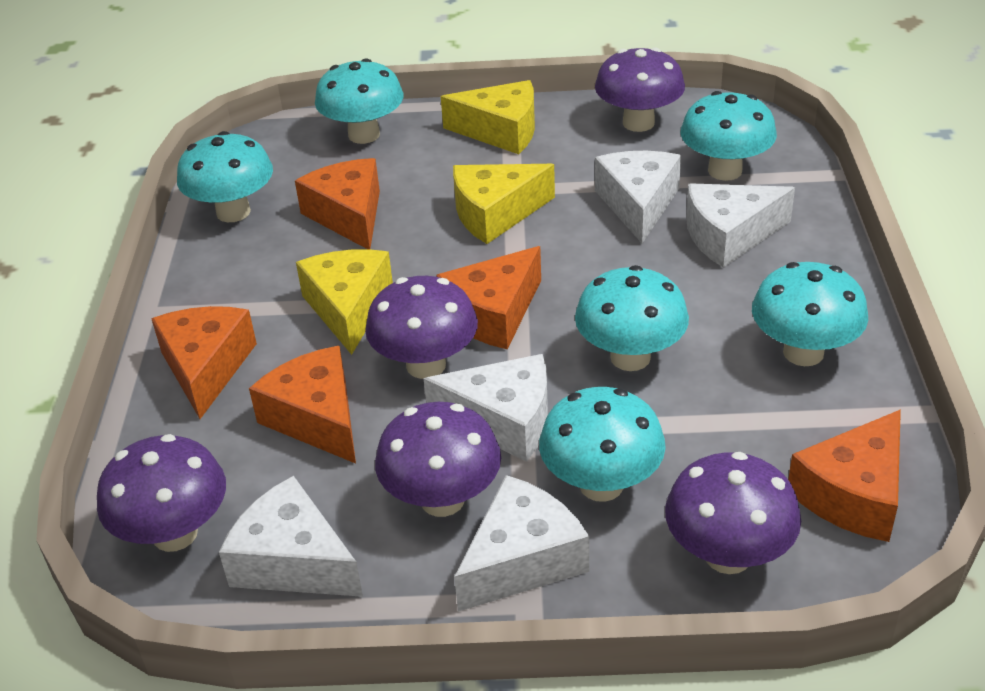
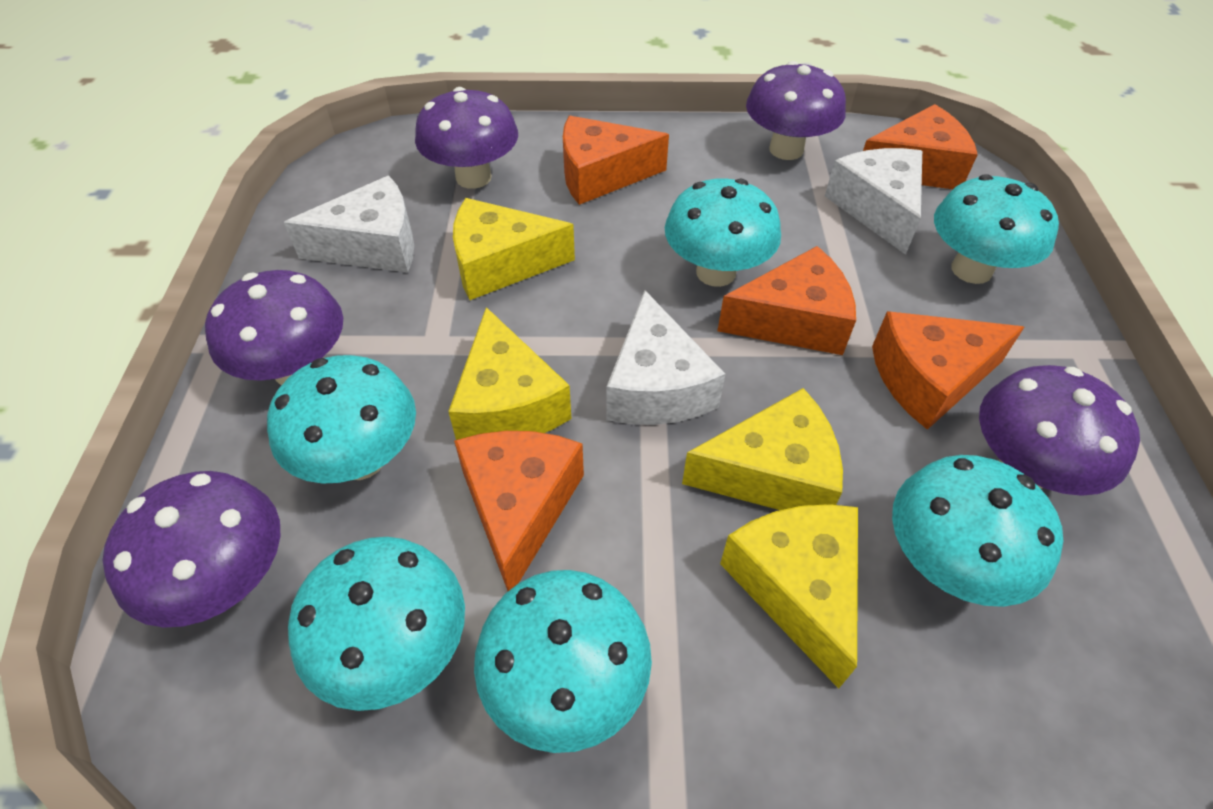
white cheese: 5 -> 3
yellow cheese: 3 -> 4

